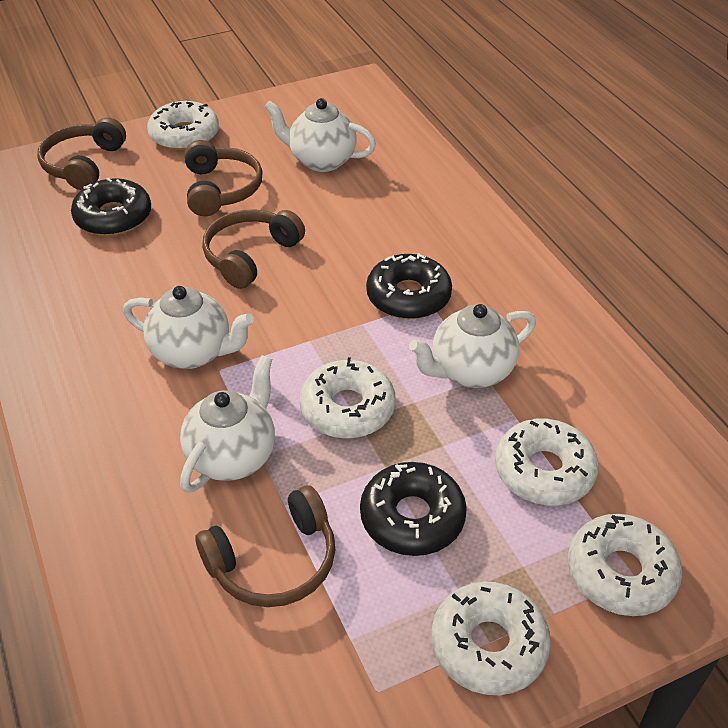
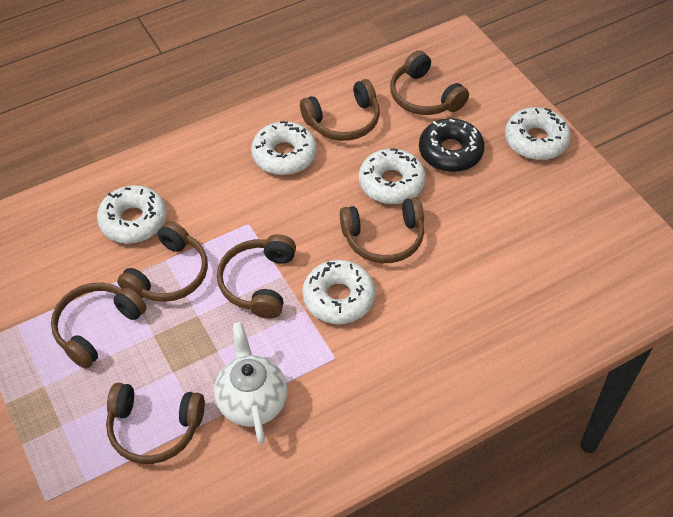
black donut: 3 -> 1
brown headphones: 4 -> 7
white teapot: 4 -> 1

